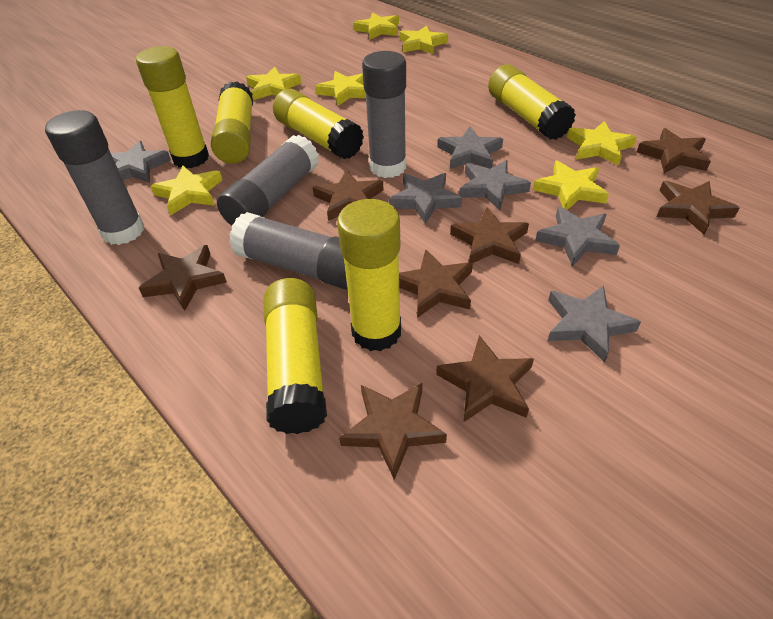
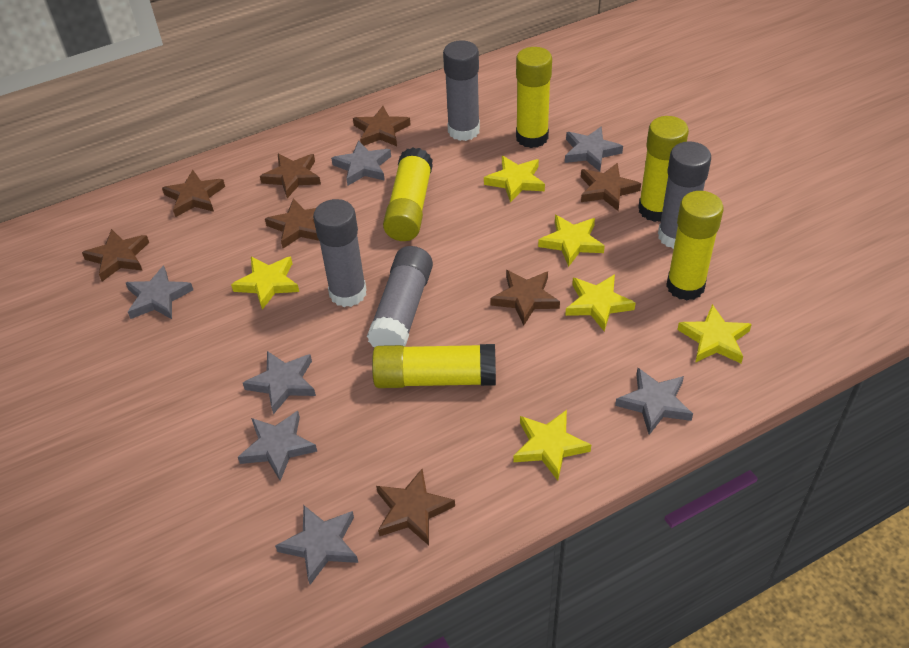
grey star: 6 -> 7
yellow glue stick: 6 -> 5
yellow star: 7 -> 6

